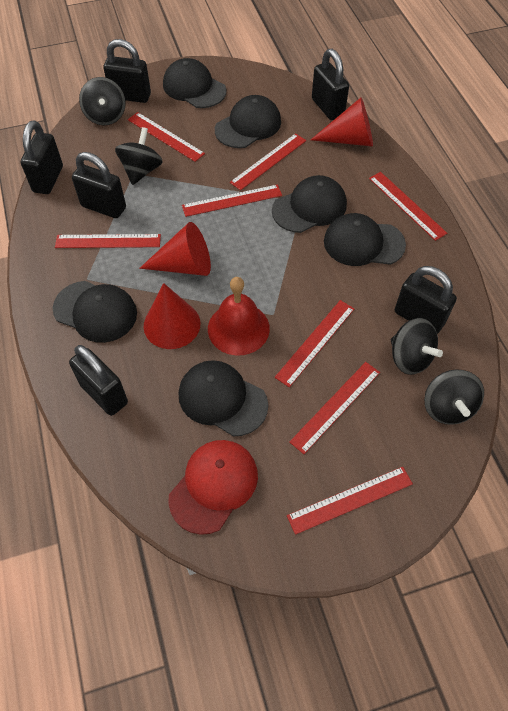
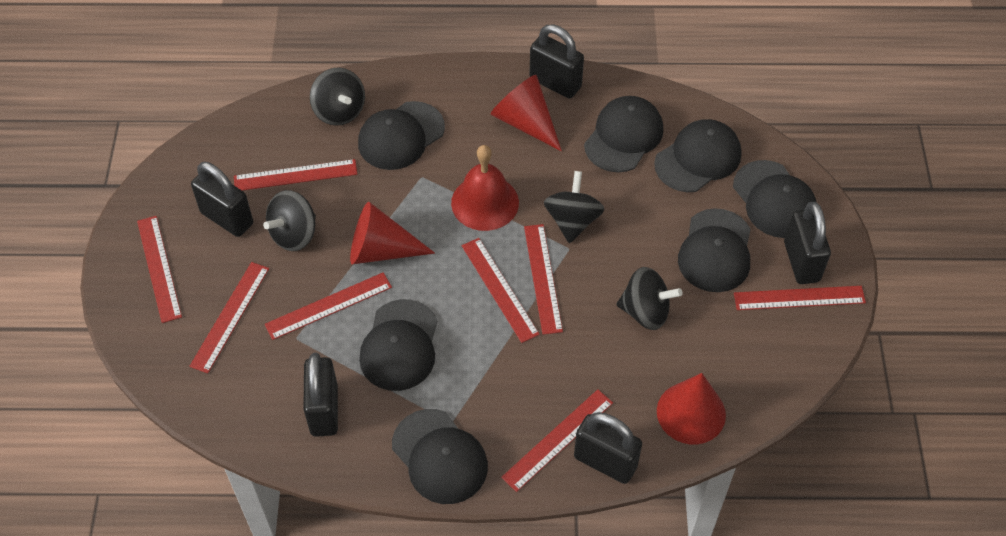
black cap: 6 -> 7
black padlock: 6 -> 5
red cap: 1 -> 0

